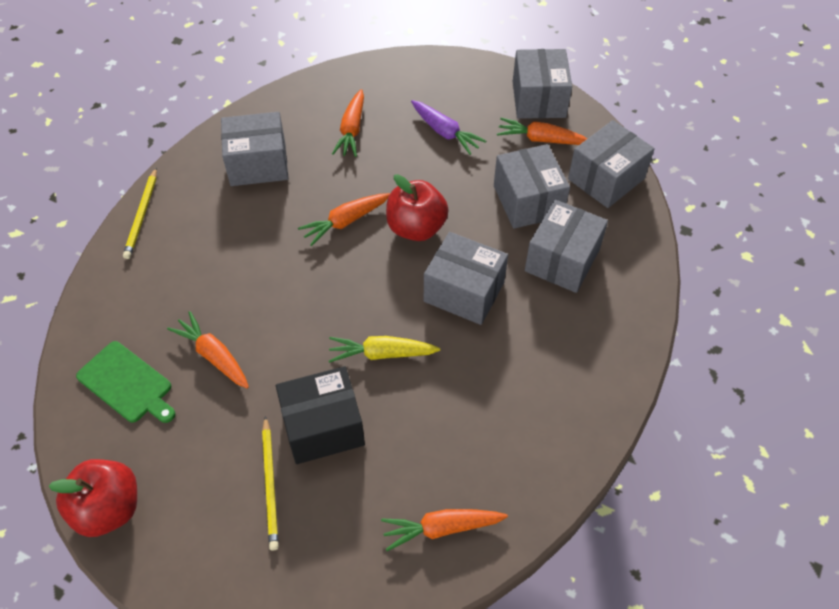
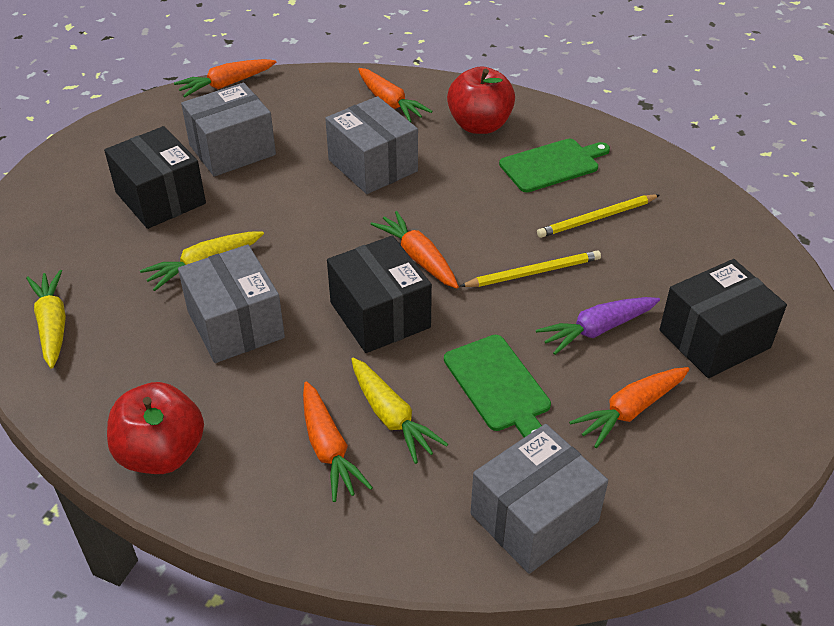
black box: 1 -> 3
green cutting board: 1 -> 2
grey box: 6 -> 4
yellow carrot: 1 -> 3

